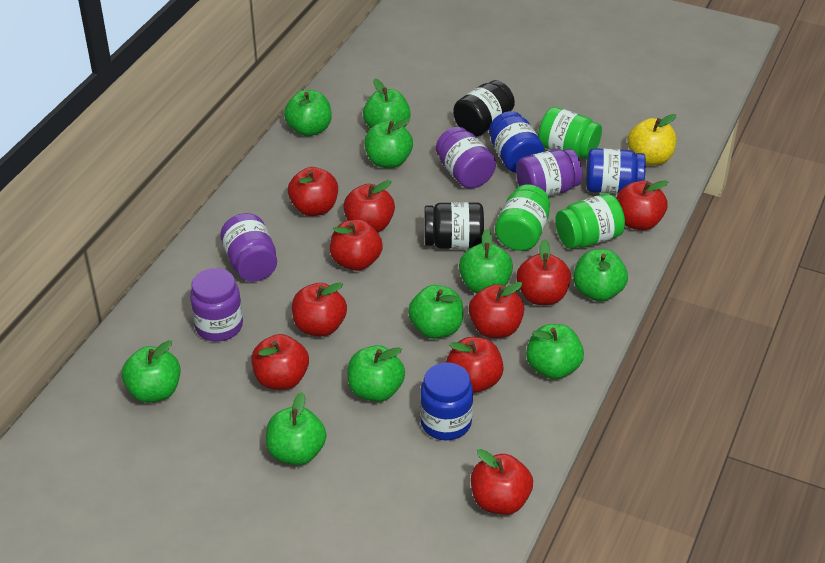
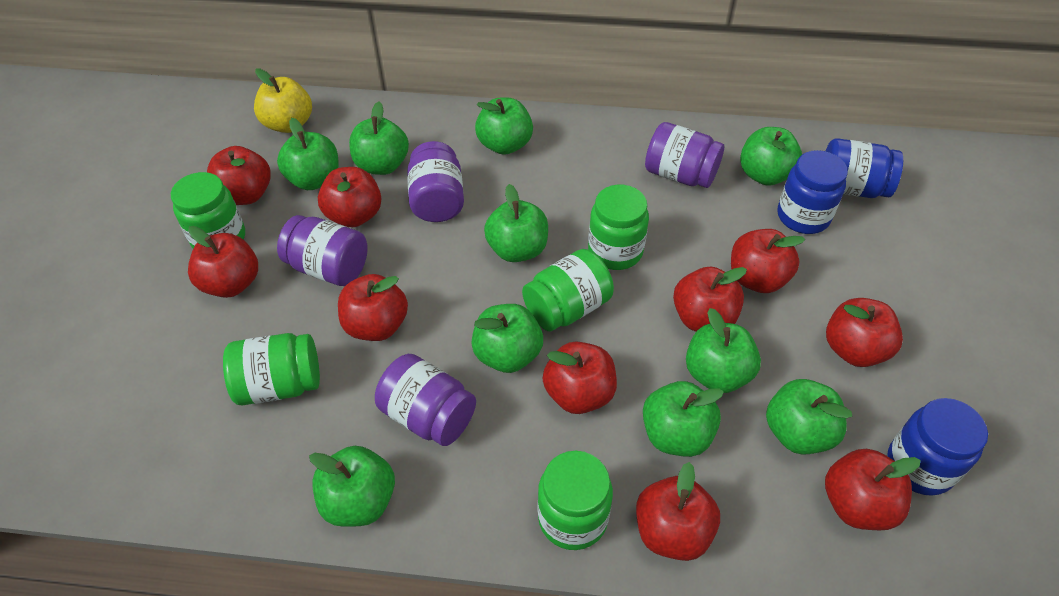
black jar: 2 -> 0
green jar: 3 -> 5

